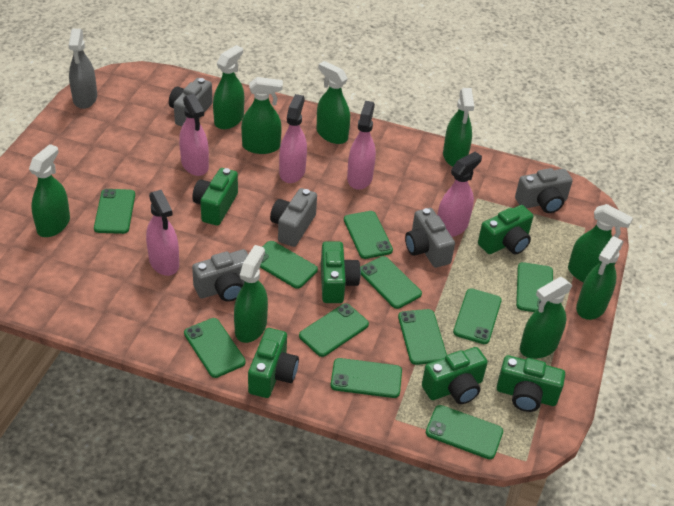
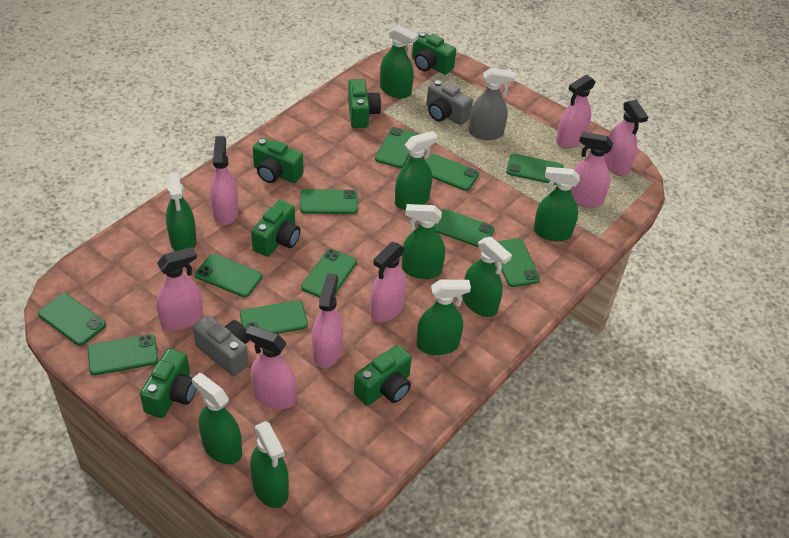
grey camera: 5 -> 2
pink spray bottle: 5 -> 8

